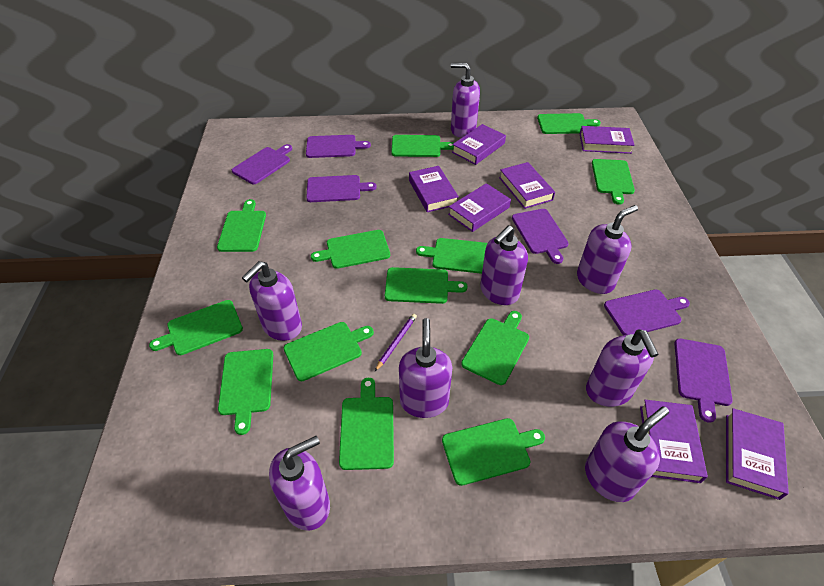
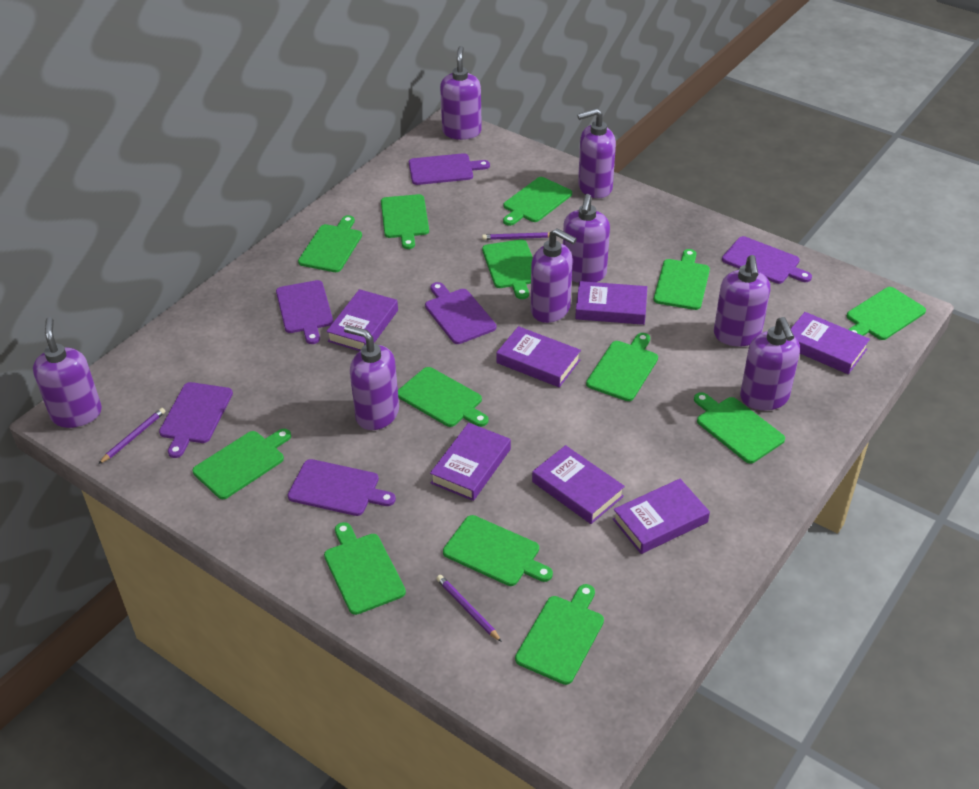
purple pencil: 1 -> 3

